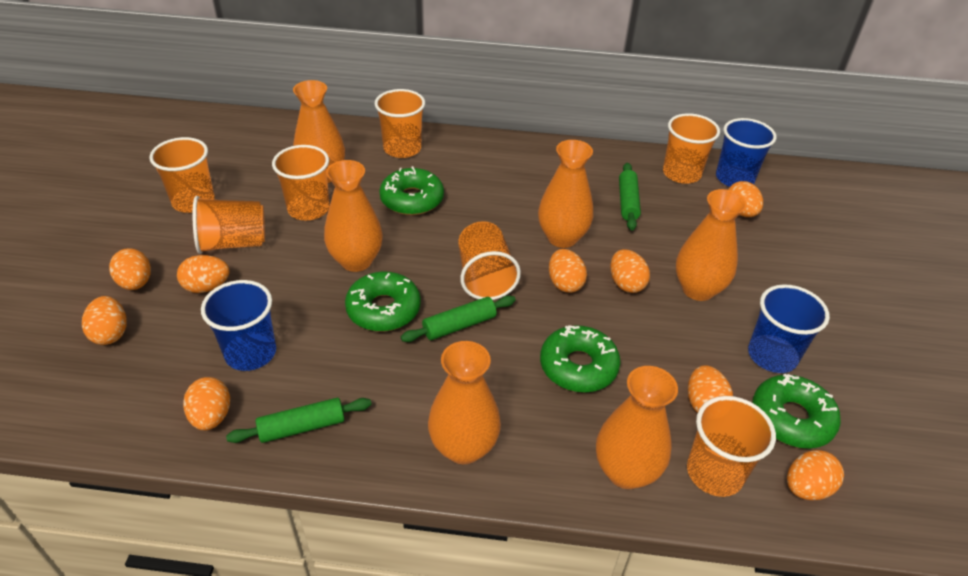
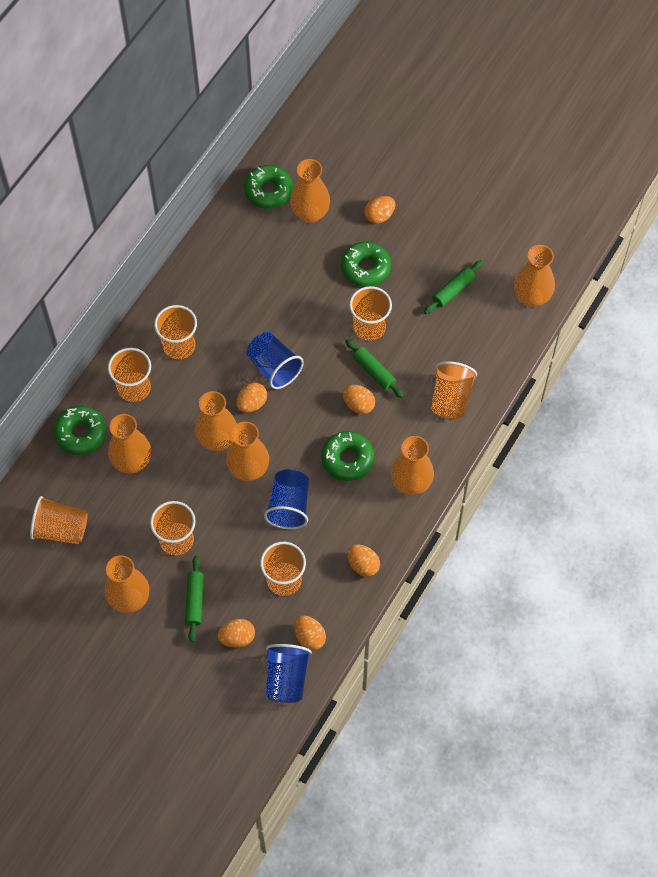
orange egg: 9 -> 6
orange vase: 6 -> 7

